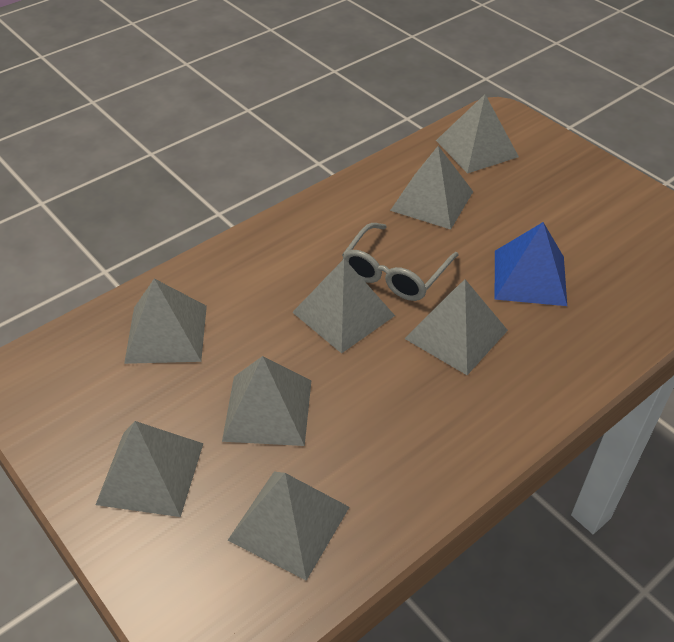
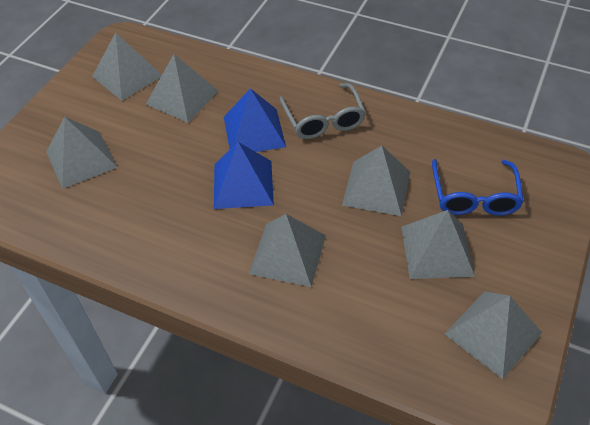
blue glasses: 0 -> 1
blue pyramid: 1 -> 2
grey pyramid: 8 -> 7

